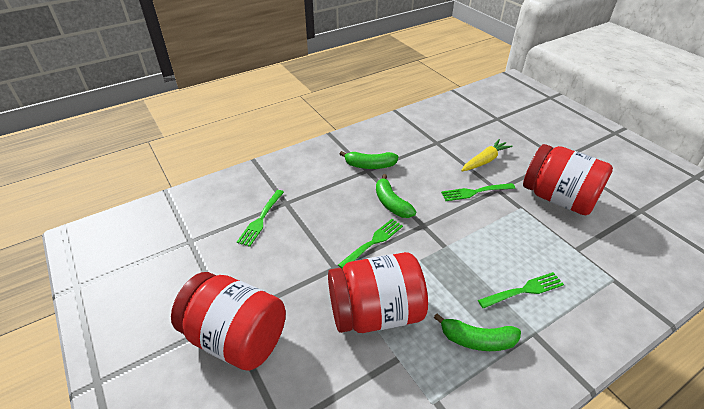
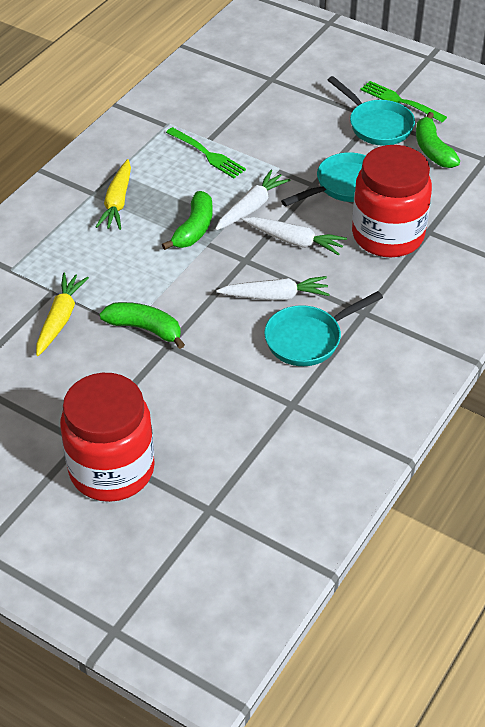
green fork: 4 -> 2
red jar: 3 -> 2
turquoise pan: 0 -> 3
white carrot: 0 -> 3
yellow carrot: 1 -> 2

